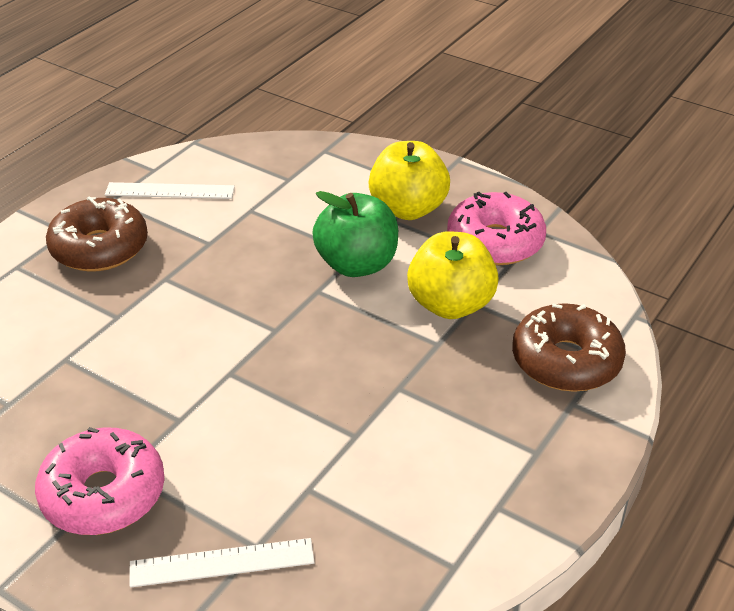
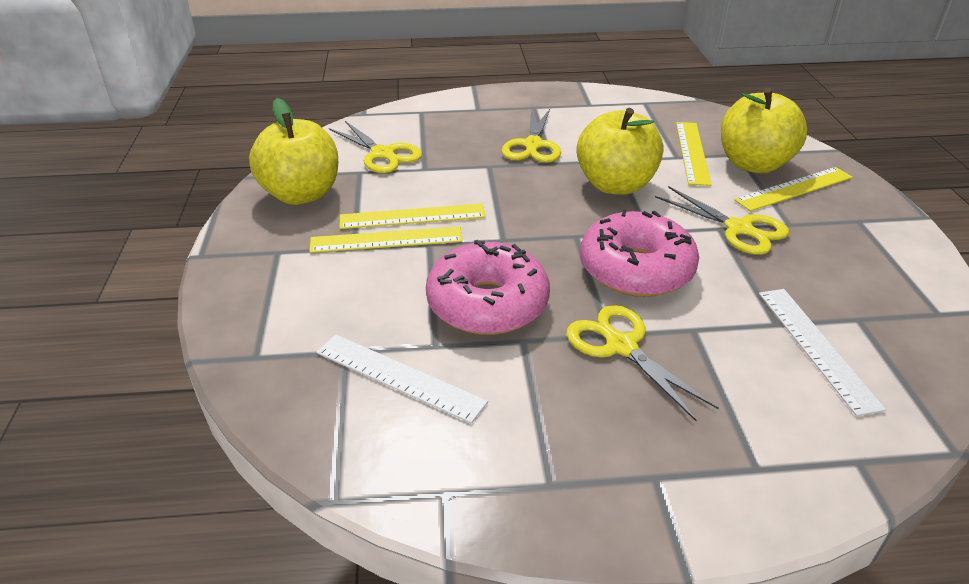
brown donut: 2 -> 0
green apple: 1 -> 0
yellow apple: 2 -> 3
yellow ruler: 0 -> 4
yellow scissors: 0 -> 4

